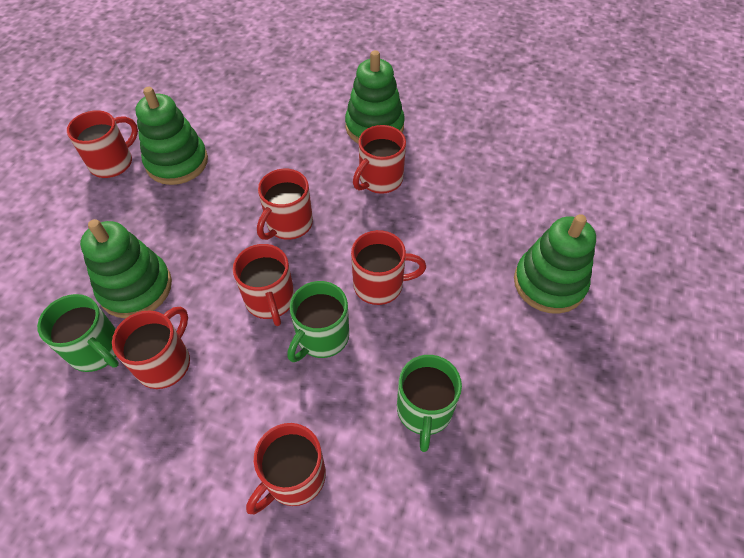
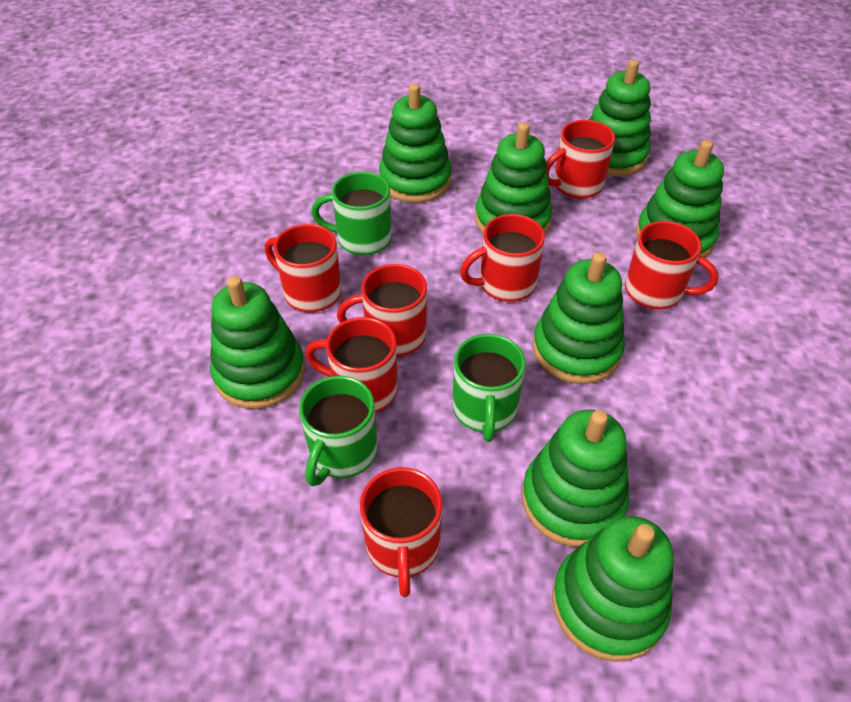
green stacking toy: 4 -> 8

